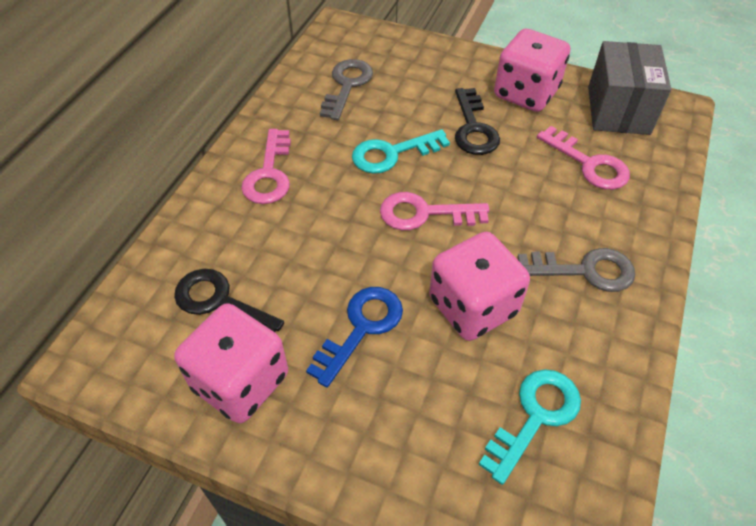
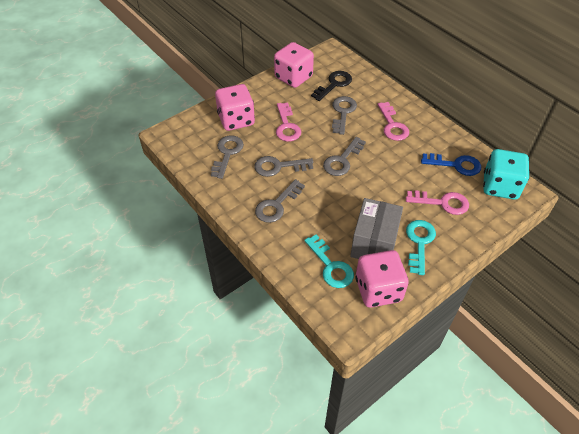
black key: 2 -> 1
grey key: 2 -> 5
turquoise dice: 0 -> 1

